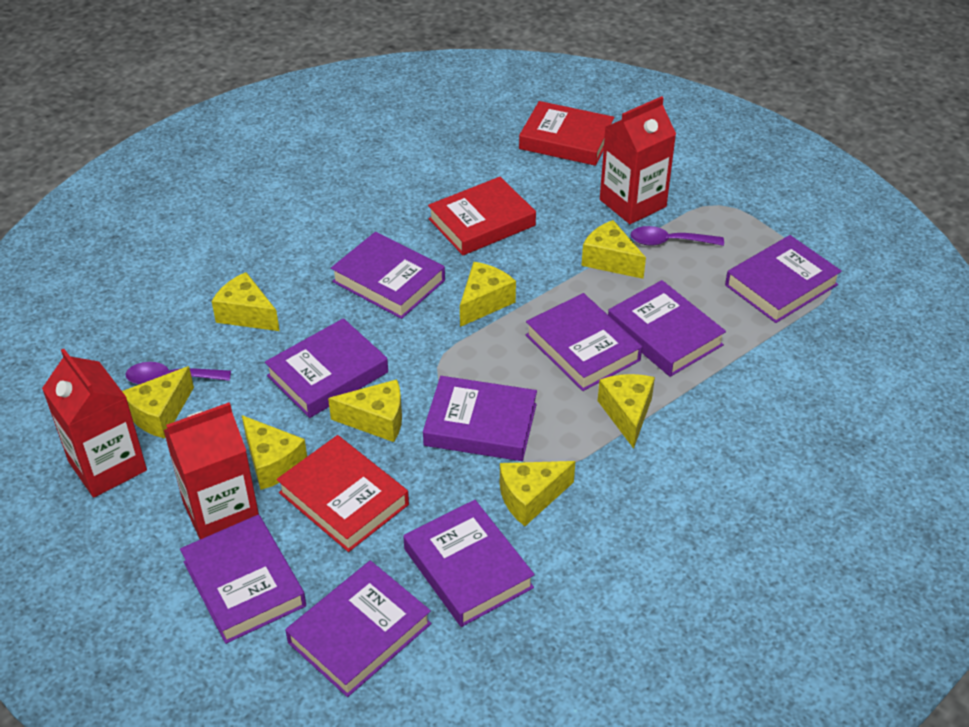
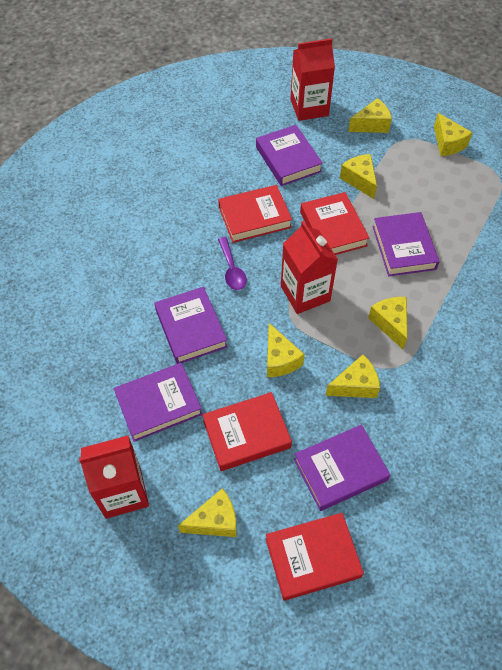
purple book: 9 -> 5
purple spoon: 2 -> 1
red book: 3 -> 4
yellow cheese: 8 -> 7

